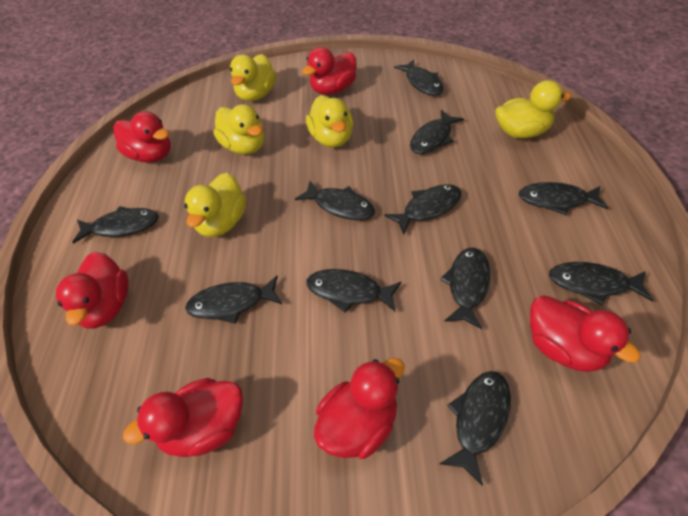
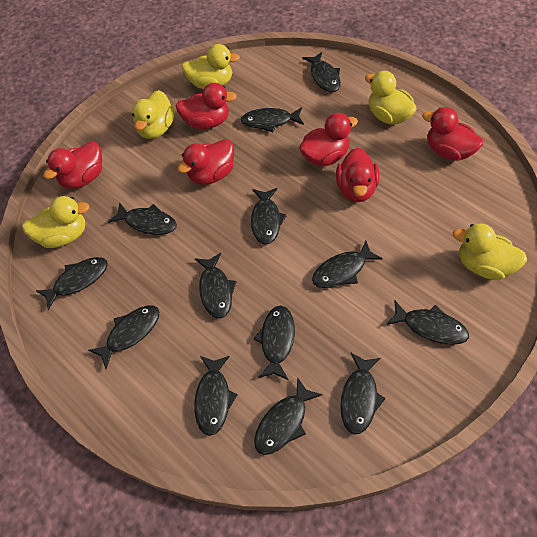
black fish: 11 -> 13

